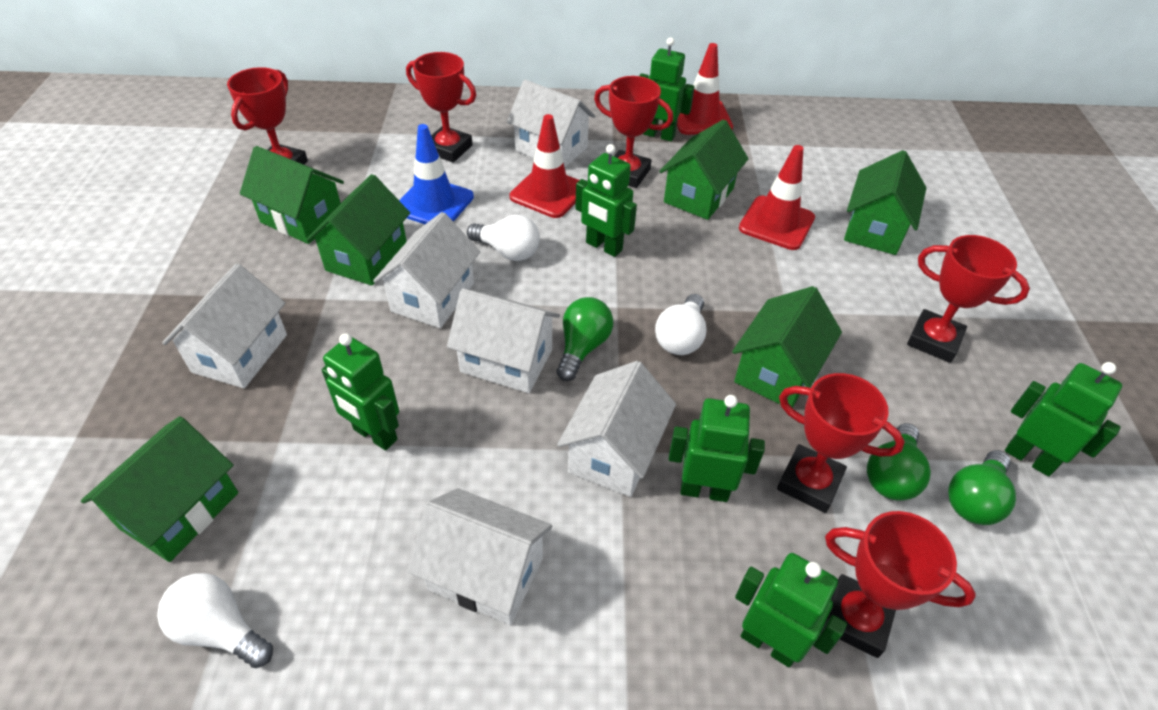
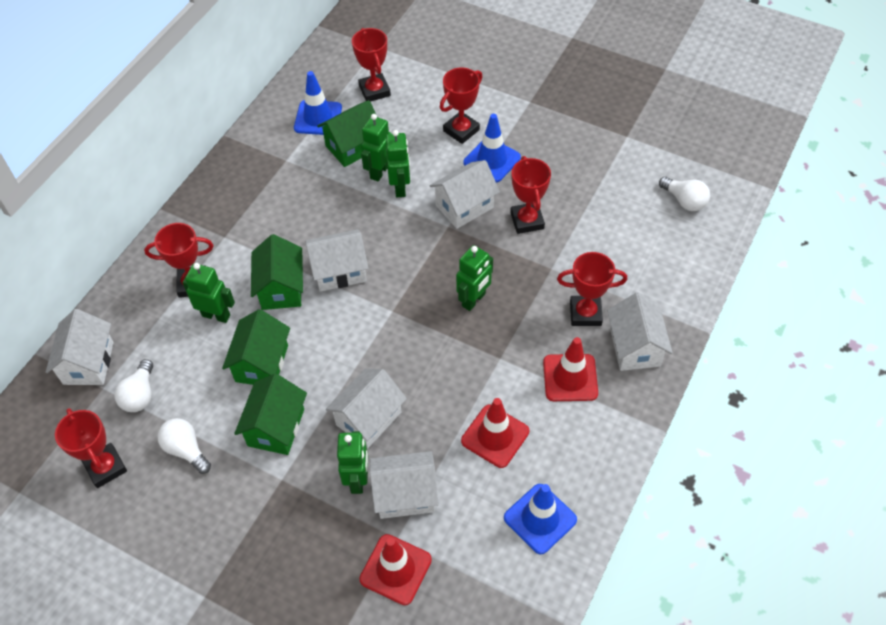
blue traffic cone: 1 -> 3
green house: 6 -> 4
green light bulb: 3 -> 0
green robot: 6 -> 5

